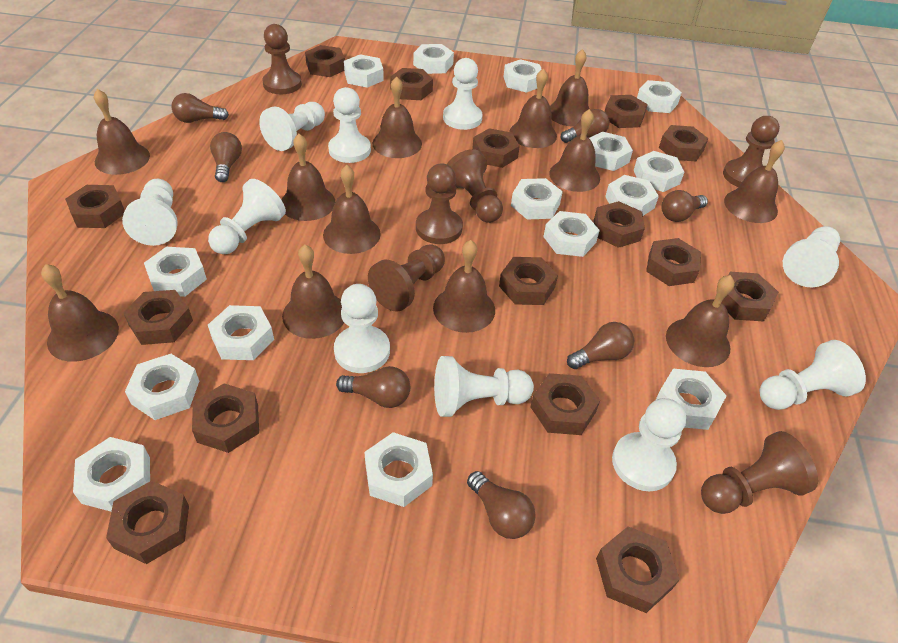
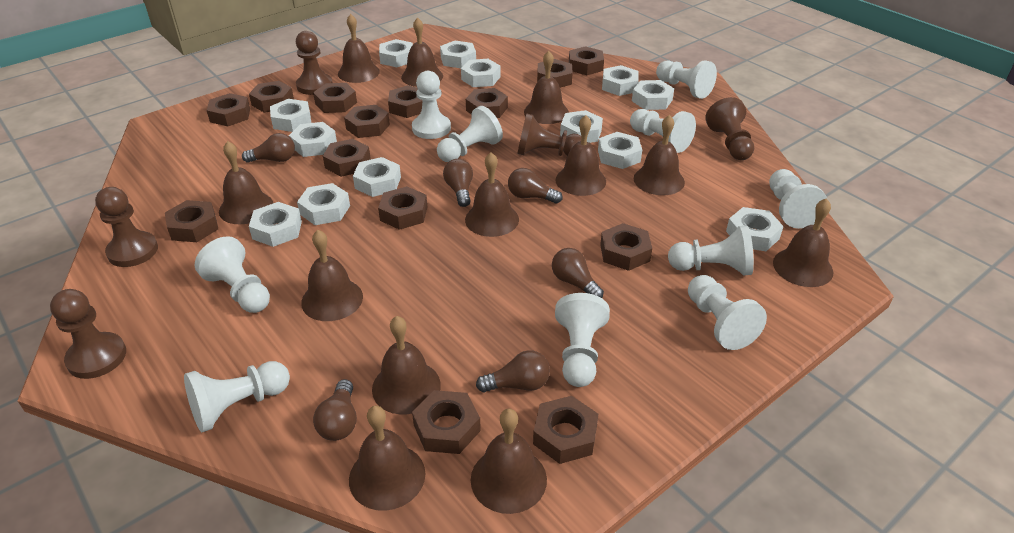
brown light bulb: 7 -> 6
brown nut: 15 -> 14
brown pawn: 6 -> 5
white nut: 15 -> 13

